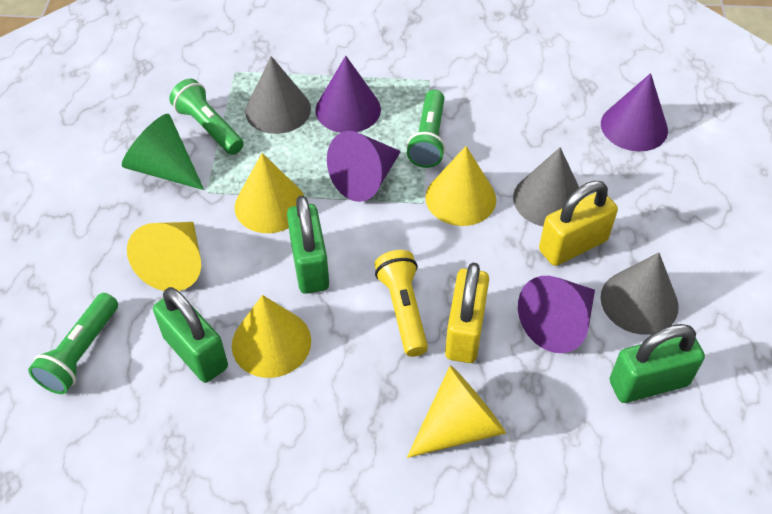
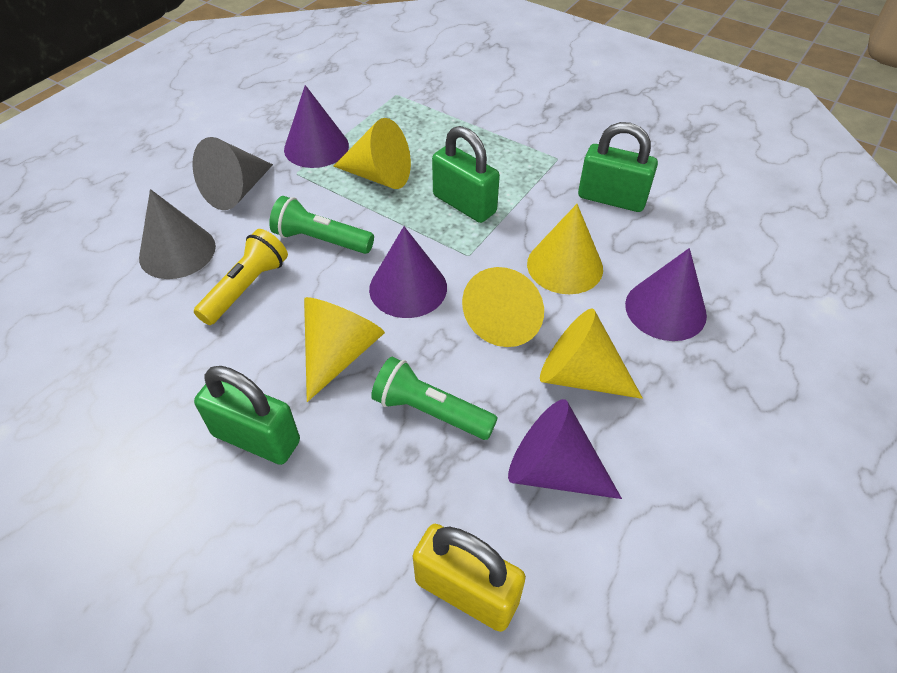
green cone: 1 -> 0
green flashlight: 3 -> 2
grey cone: 3 -> 2
yellow padlock: 2 -> 1

